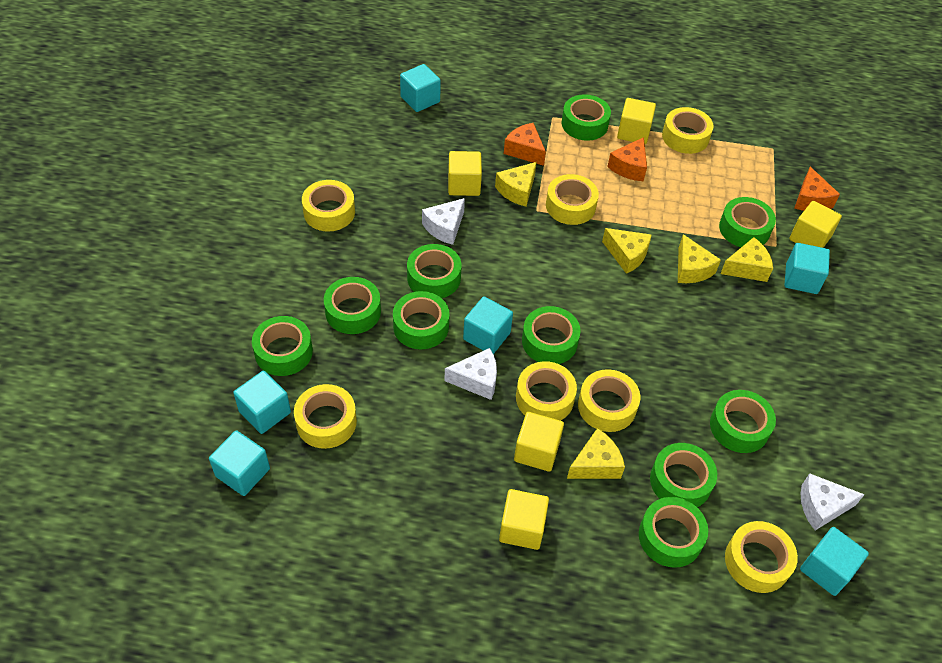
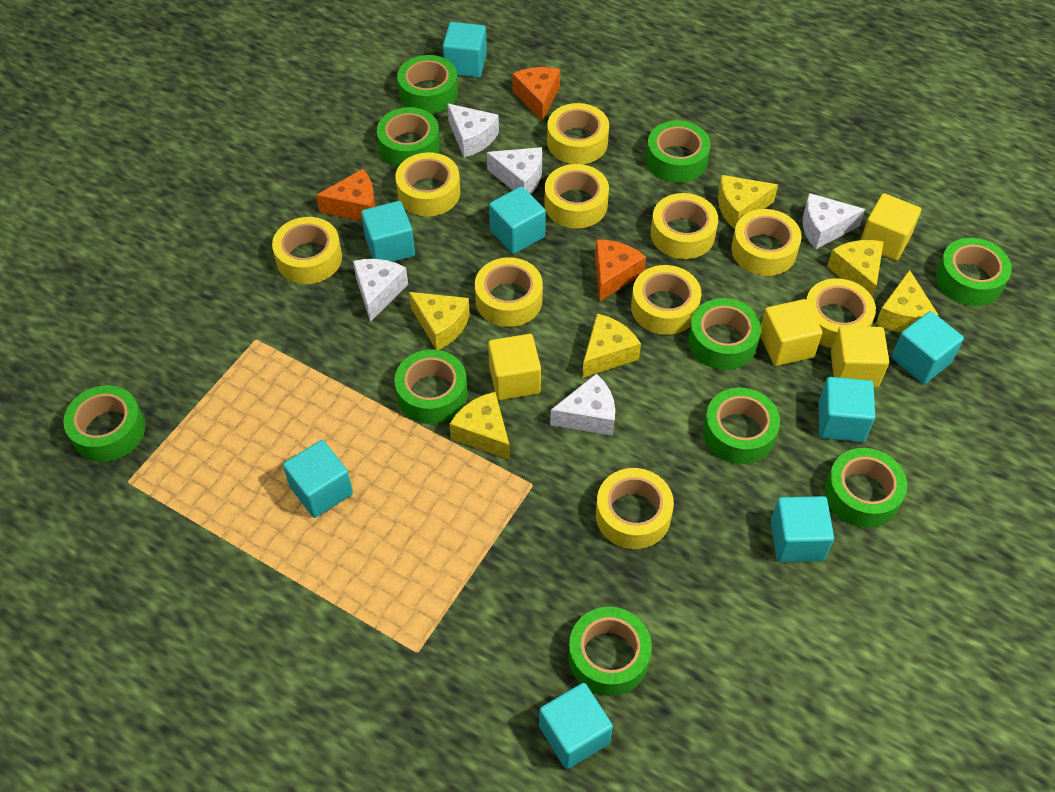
turquoise cube: 6 -> 8
white cheese: 3 -> 5
yellow cheese: 5 -> 6
yellow cube: 5 -> 4
yellow tape: 7 -> 10

